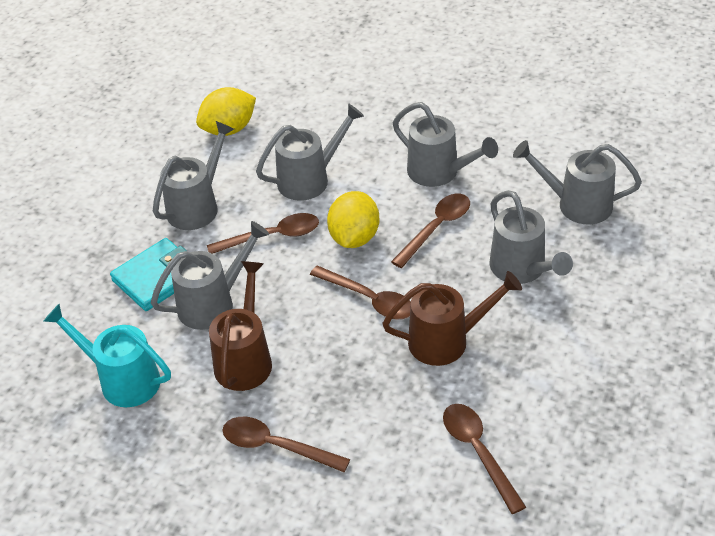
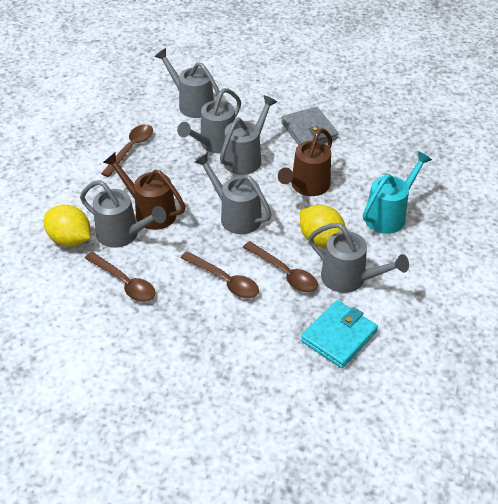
brown spoon: 5 -> 4
grey wallet: 0 -> 1

